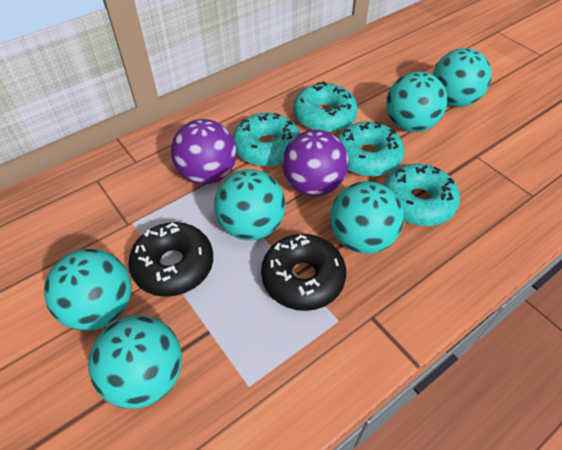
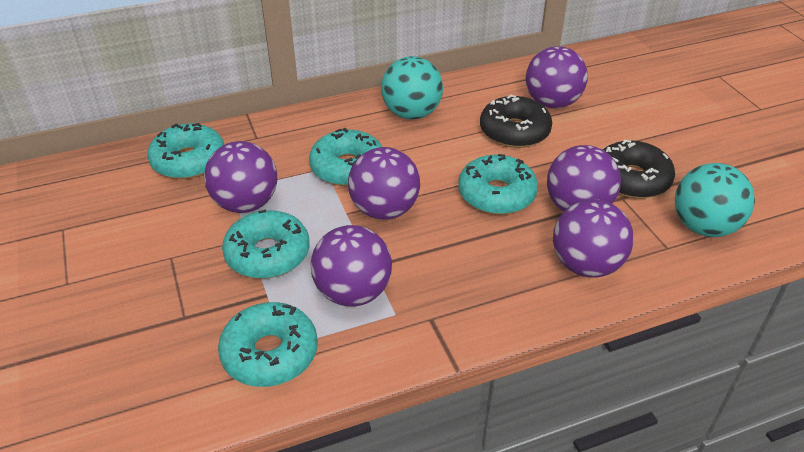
purple ball: 2 -> 6
turquoise ball: 6 -> 2
turquoise donut: 4 -> 5

